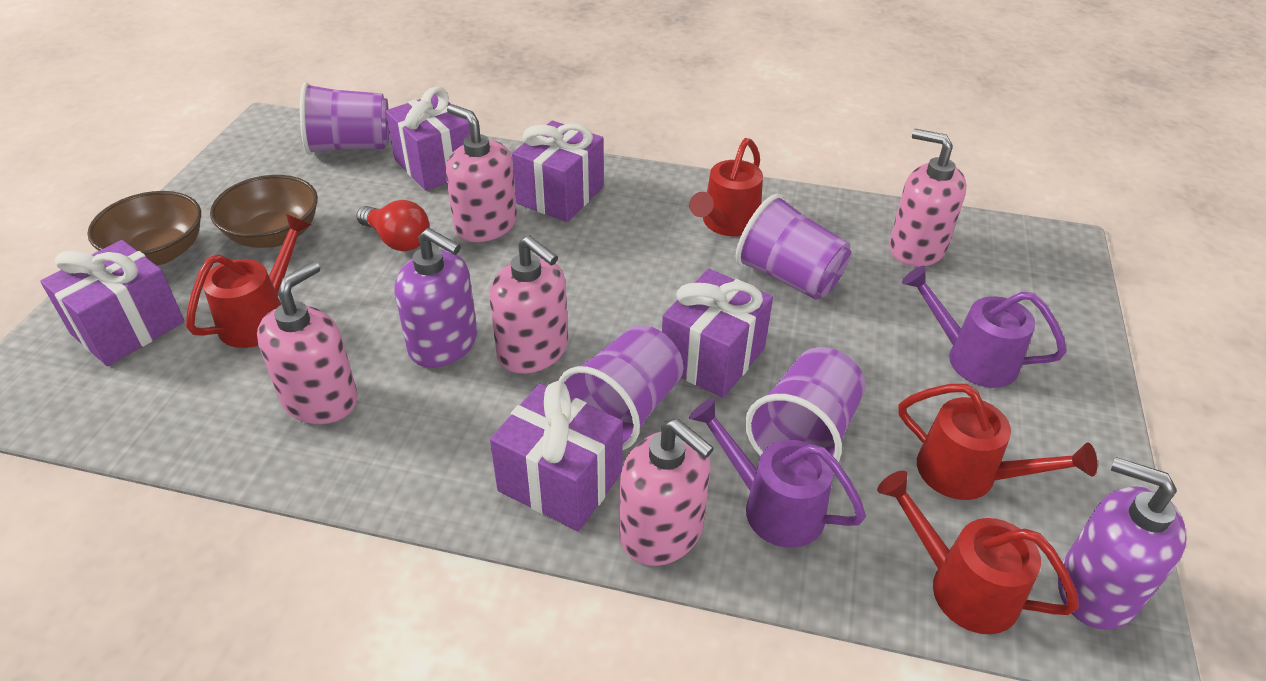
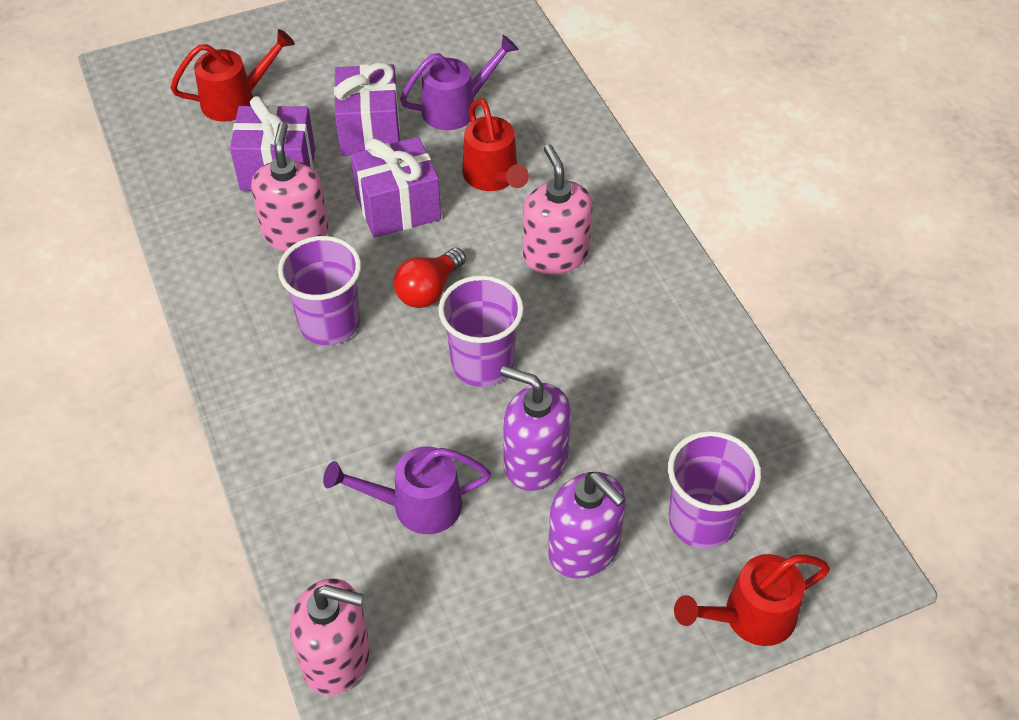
brown bowl: 2 -> 0
pink soap dispenser: 5 -> 3
purple cup: 4 -> 3
purple gift: 5 -> 3
red watering can: 4 -> 3

